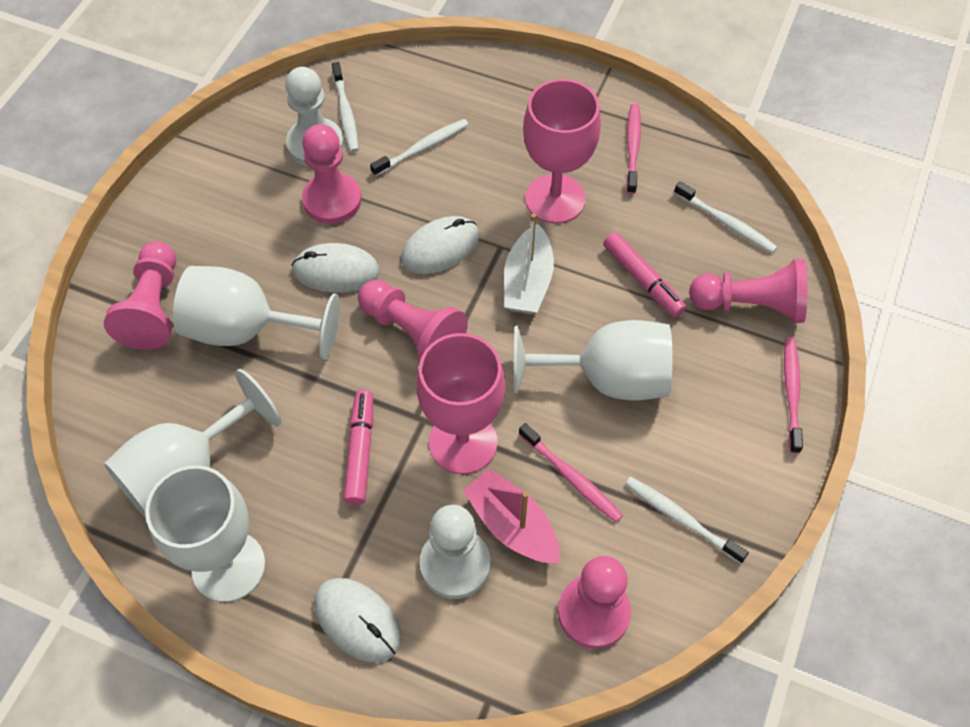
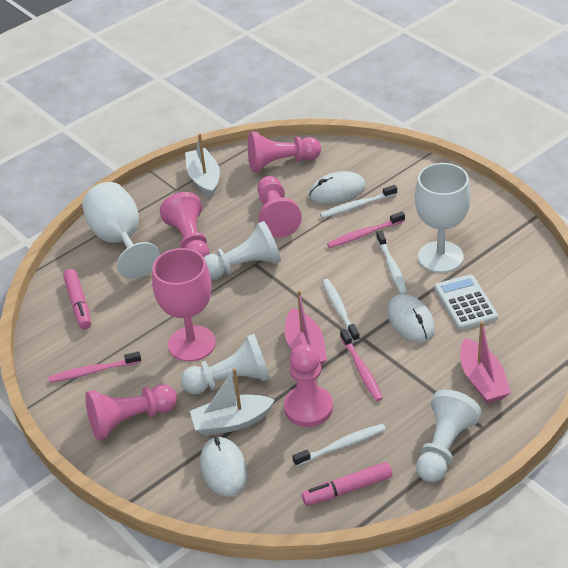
pink boat: 1 -> 2
pink goblet: 2 -> 1
white boat: 1 -> 2
white calculator: 0 -> 1
white goblet: 4 -> 2
white pawn: 2 -> 3

